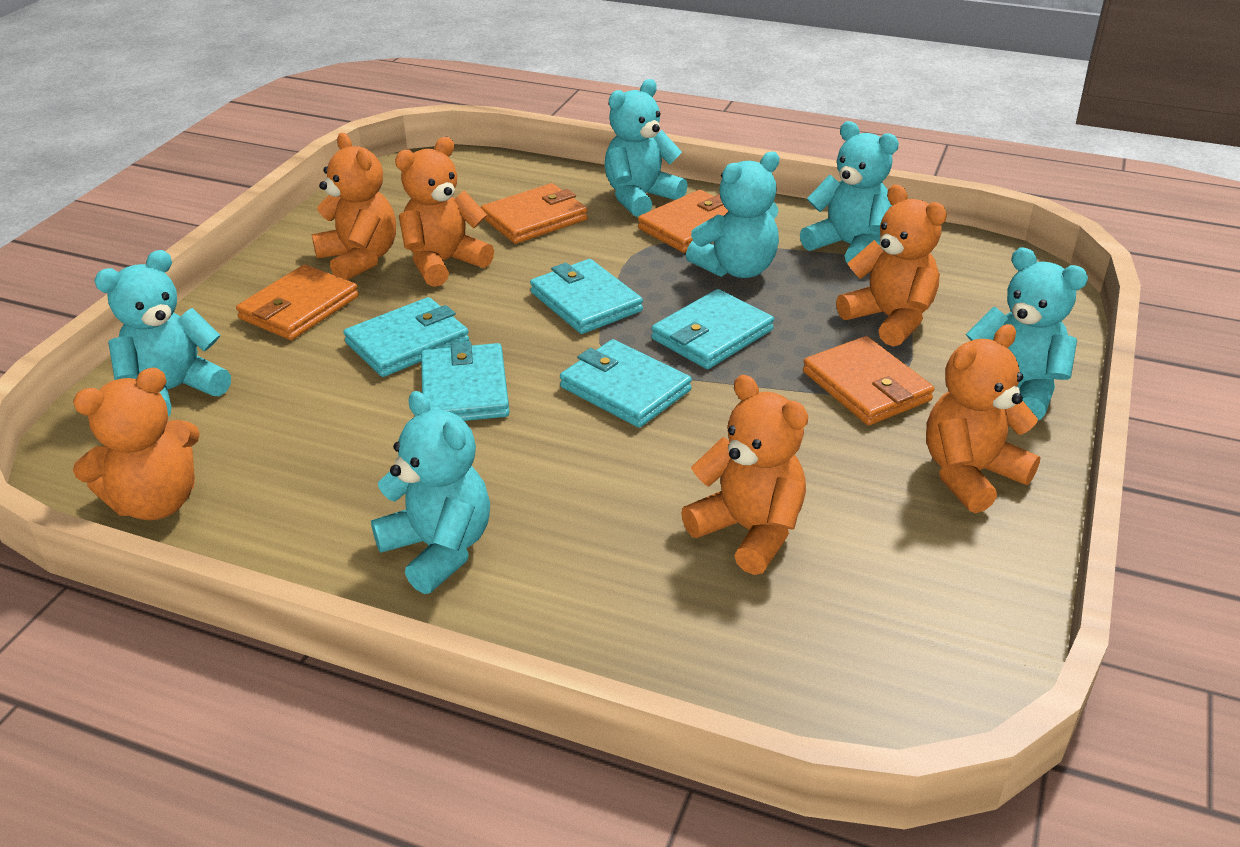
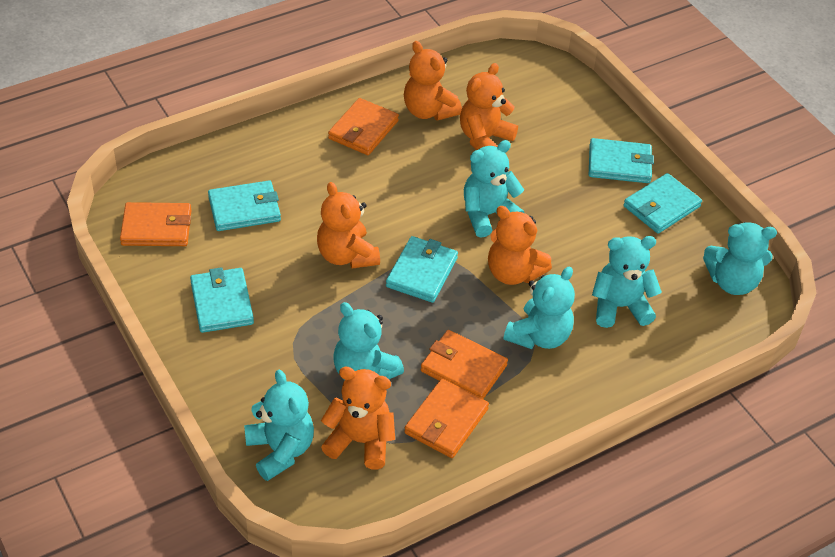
orange teddy bear: 6 -> 5

